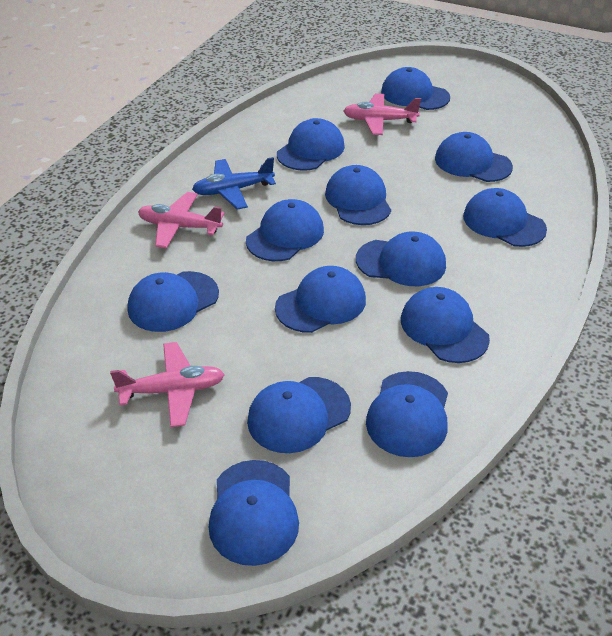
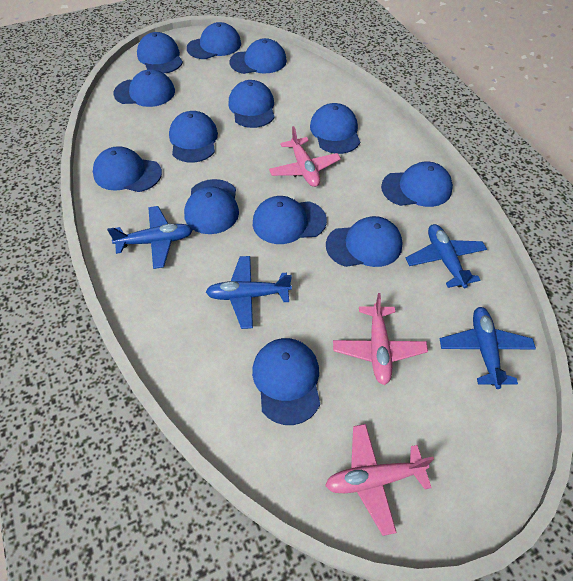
blue plane: 1 -> 4

